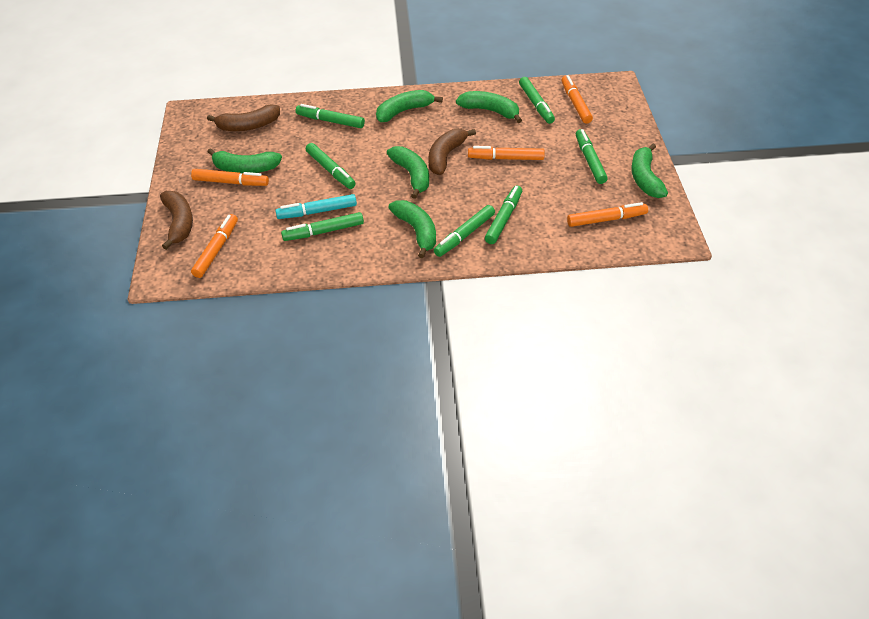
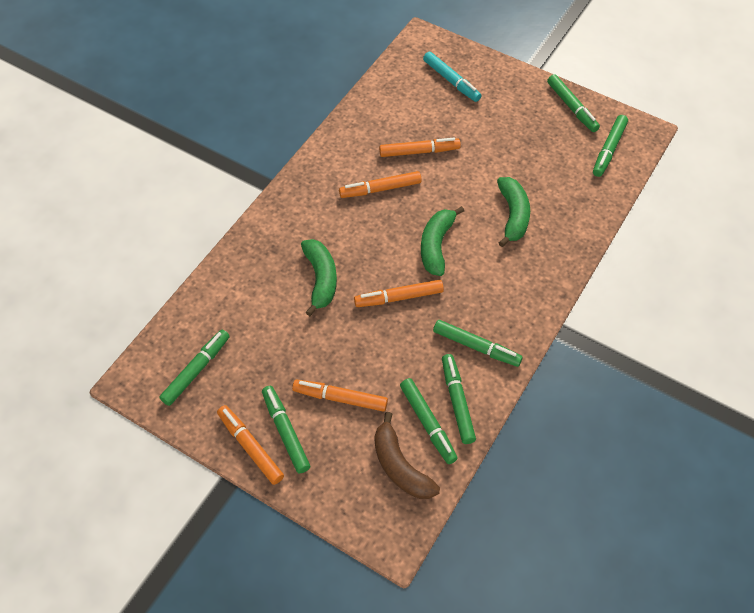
brown banana: 3 -> 1
green banana: 6 -> 3

